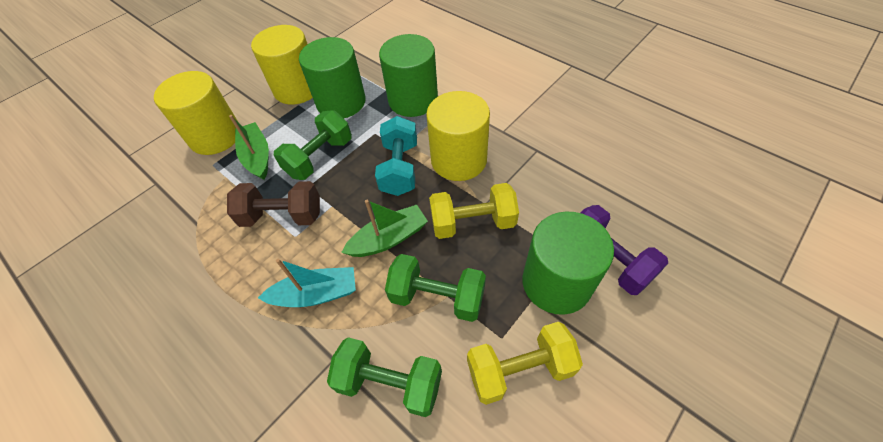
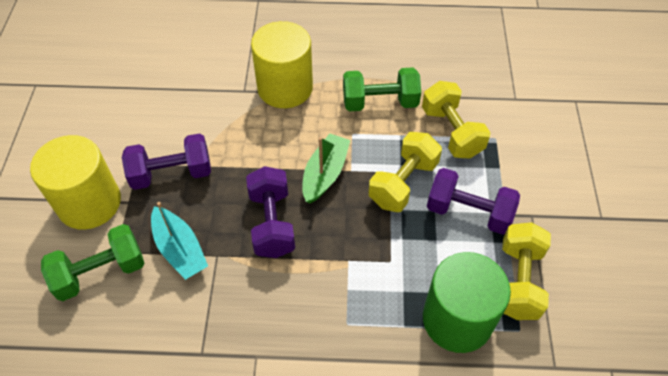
brown dumbbell: 1 -> 0
green boat: 2 -> 1
green cylinder: 3 -> 1
green dumbbell: 3 -> 2
purple dumbbell: 1 -> 3
turquoise dumbbell: 1 -> 0
yellow cylinder: 3 -> 2
yellow dumbbell: 2 -> 3

